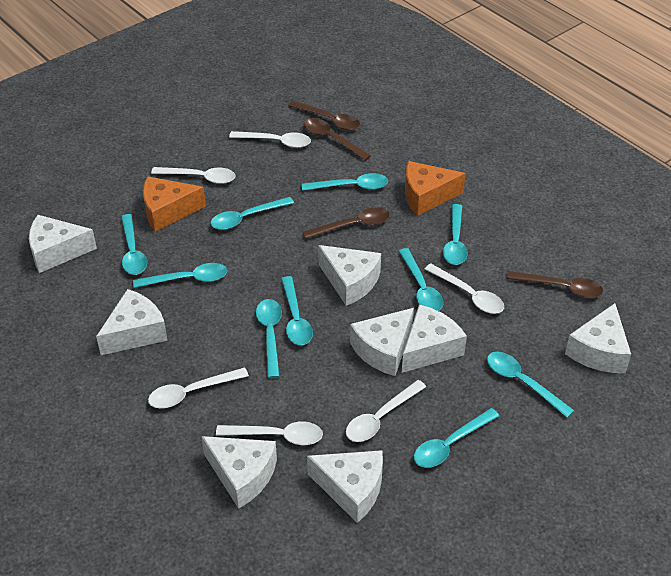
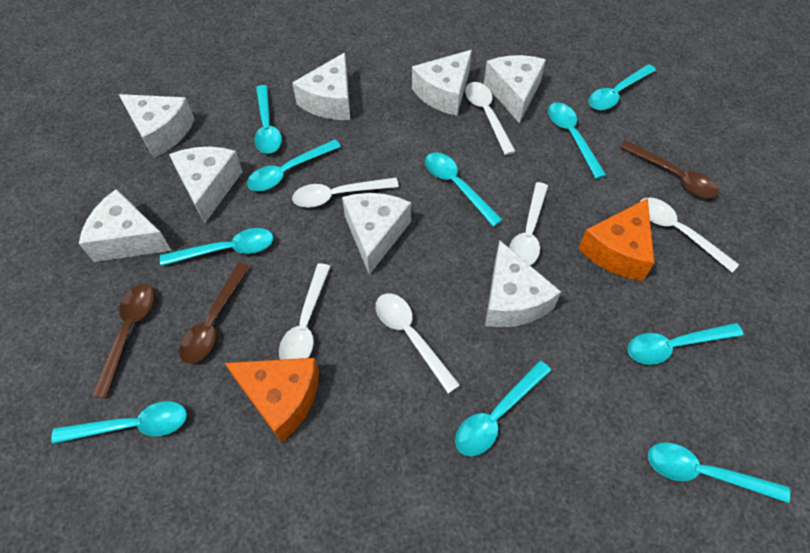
brown spoon: 4 -> 3

